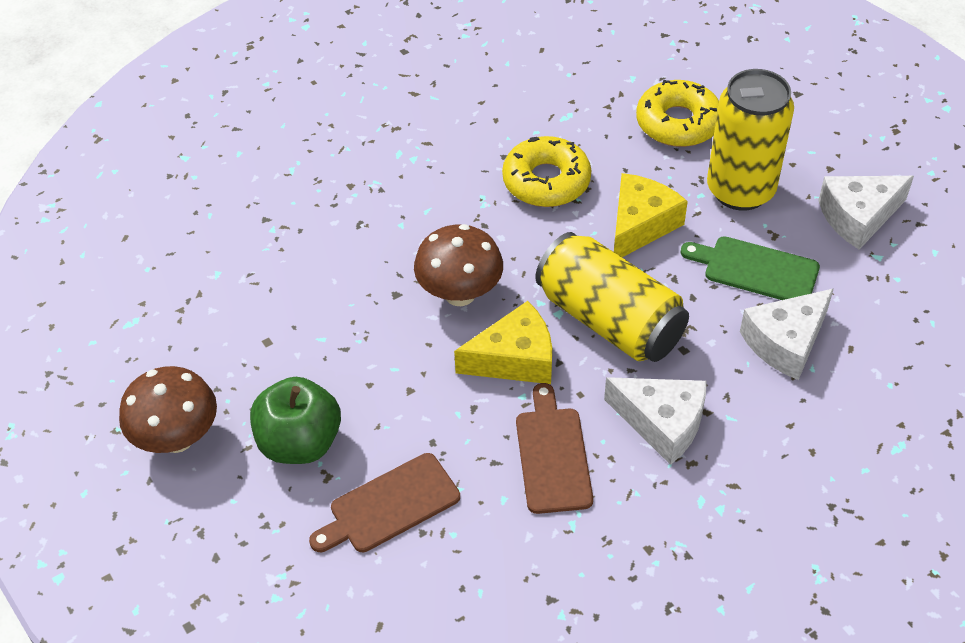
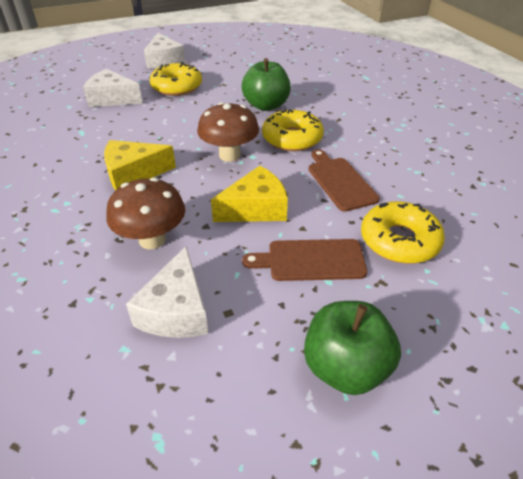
green apple: 1 -> 2
green cutting board: 1 -> 0
yellow can: 2 -> 0
yellow donut: 2 -> 3

